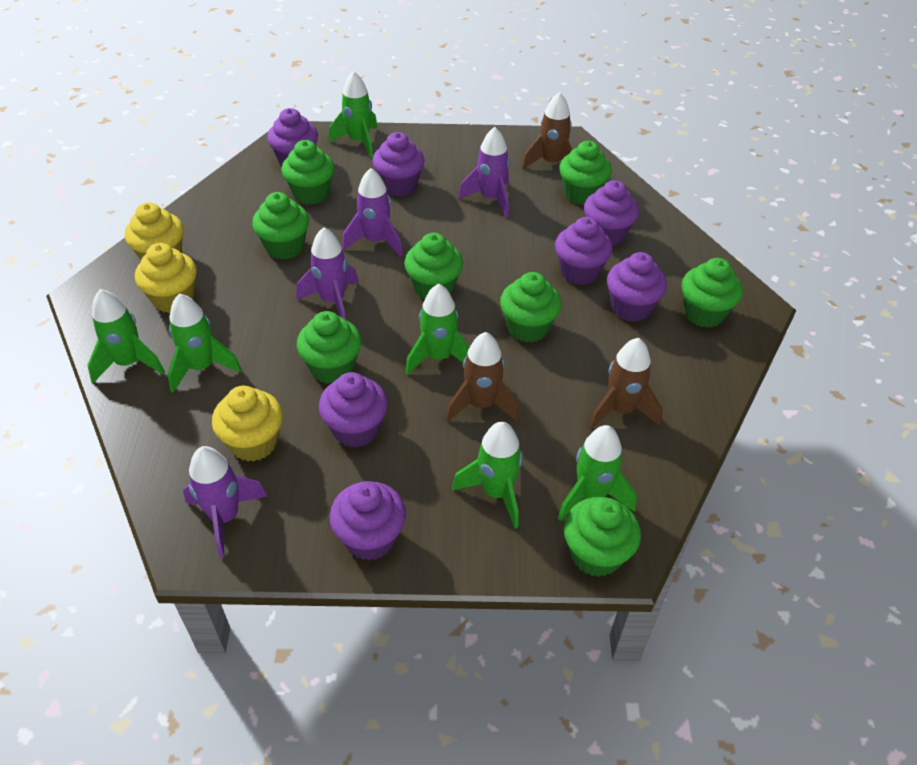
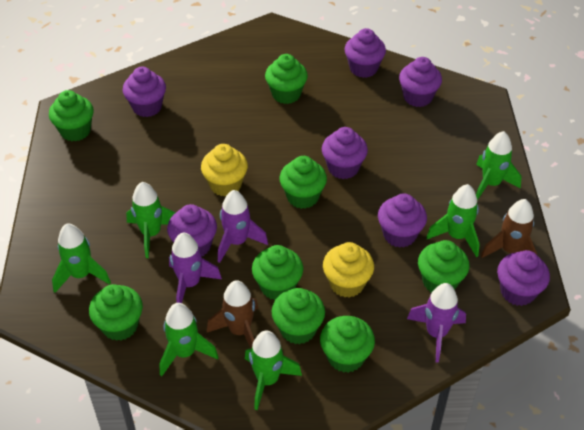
brown rocket: 3 -> 2
purple rocket: 4 -> 3
yellow cupcake: 3 -> 2

